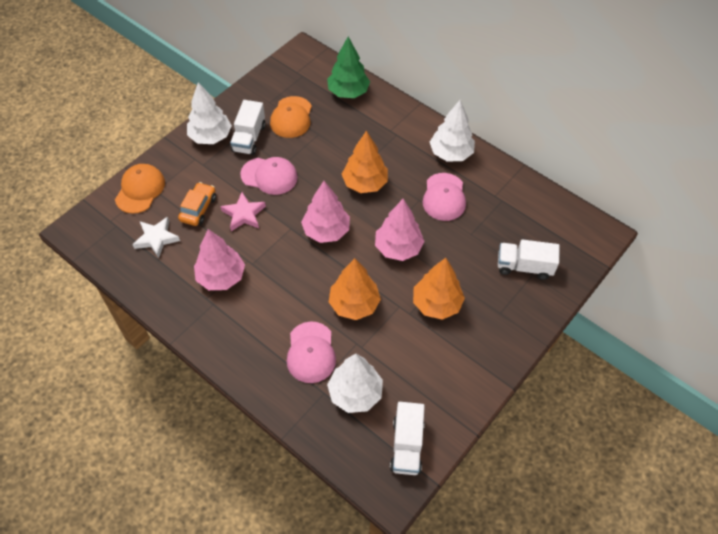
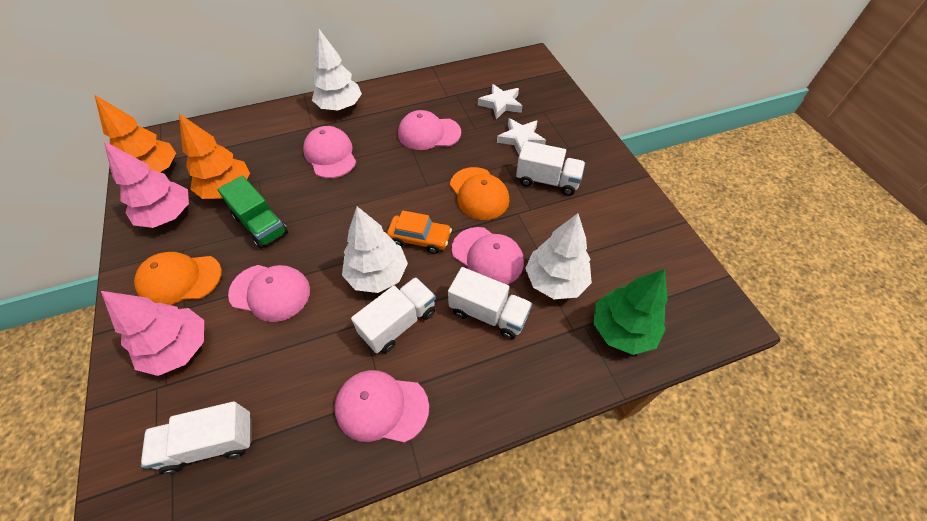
green truck: 0 -> 1
orange tree: 3 -> 2
pink cap: 3 -> 5
pink star: 1 -> 0
pink tree: 3 -> 2
white star: 1 -> 2
white truck: 3 -> 4

